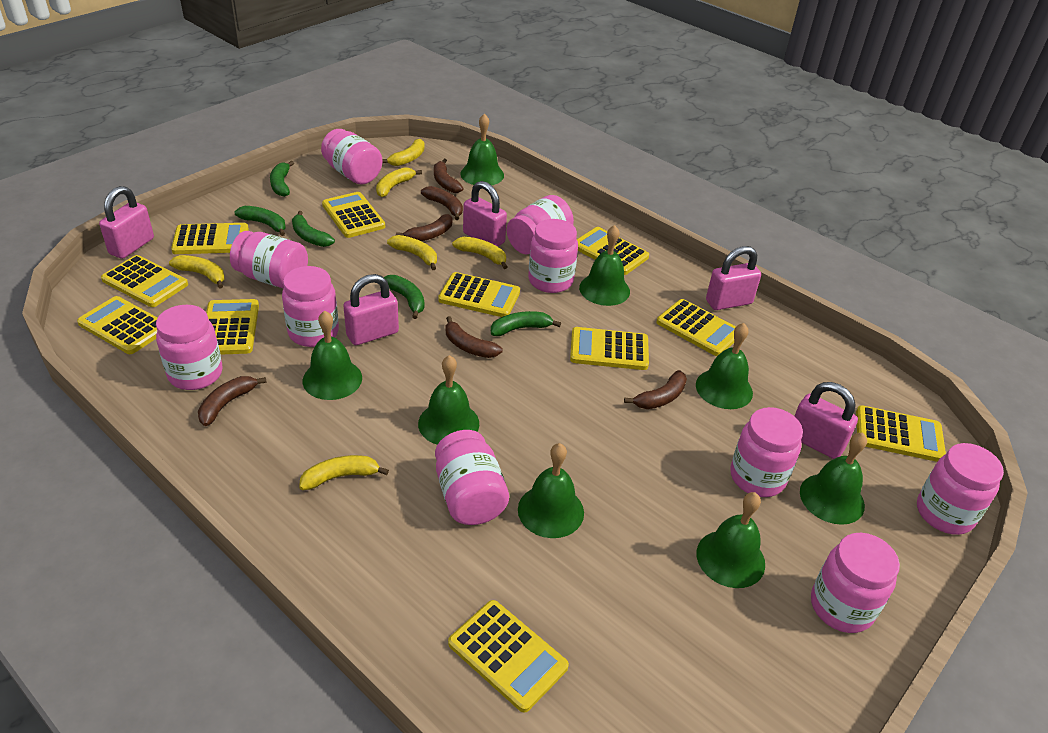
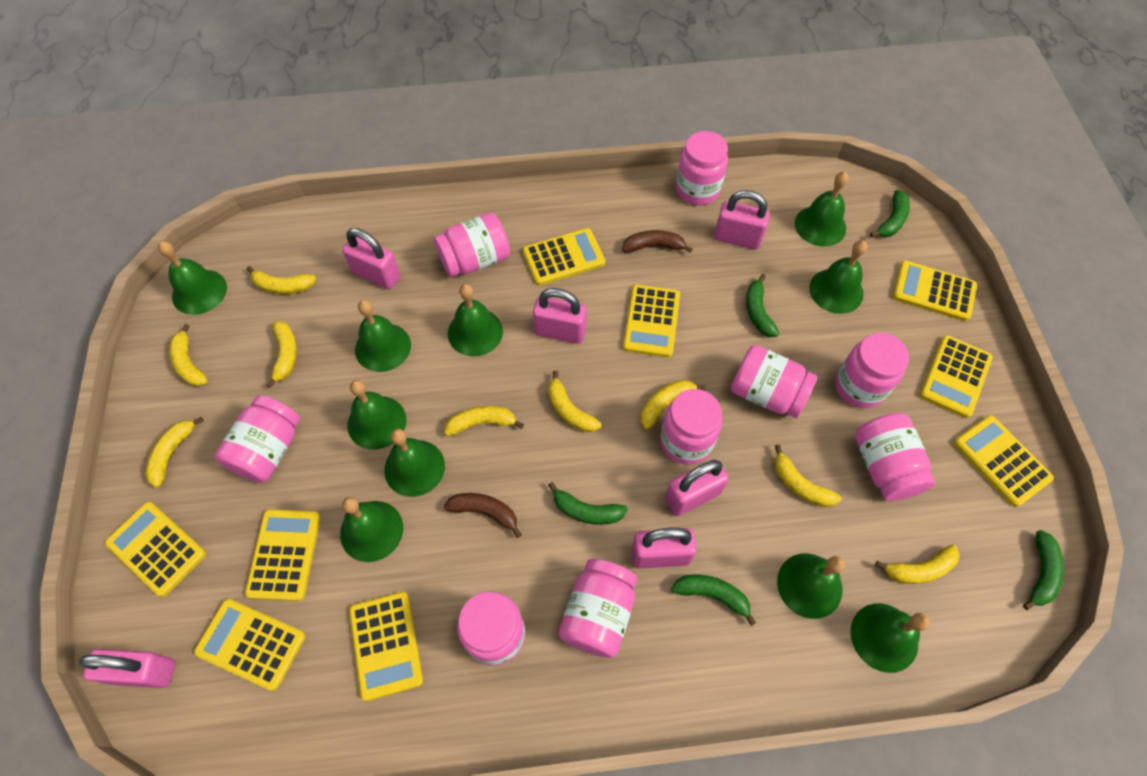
brown banana: 6 -> 2
green bell: 8 -> 10
pink jar: 10 -> 9
pink padlock: 5 -> 6
yellow banana: 6 -> 9
yellow calculator: 11 -> 9

